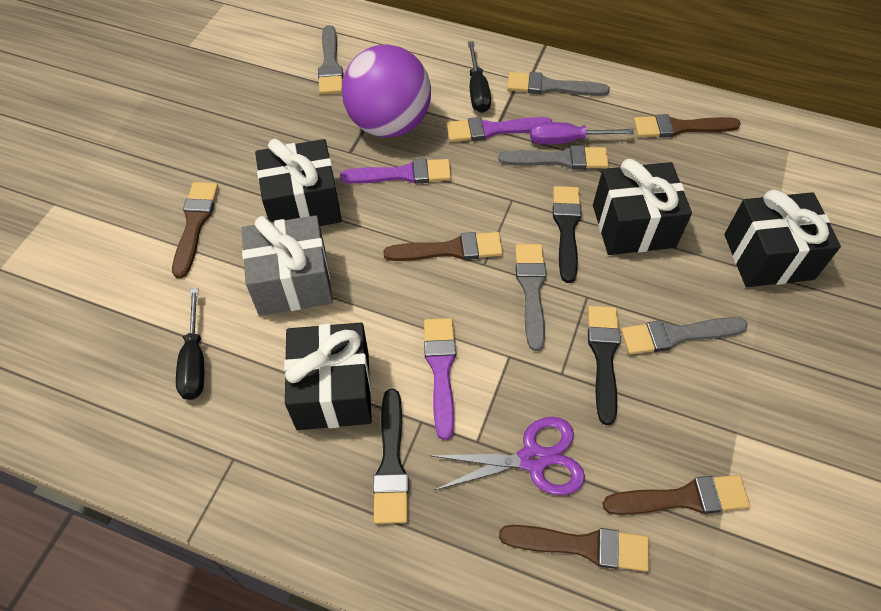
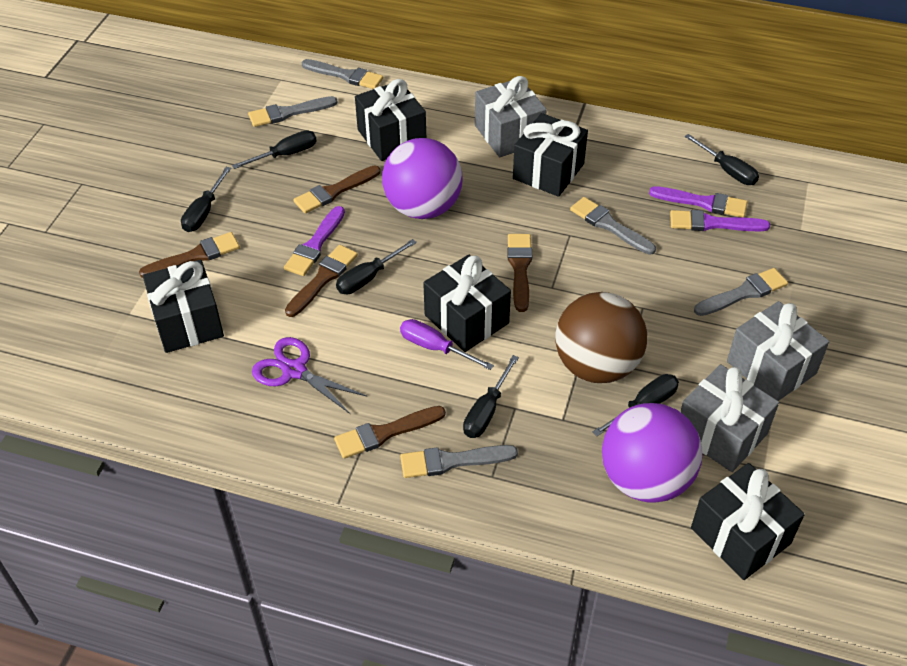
black brush: 3 -> 0
black gift: 4 -> 5
black screwdriver: 2 -> 6
brown ball: 0 -> 1
grey gift: 1 -> 3
purple ball: 1 -> 2

